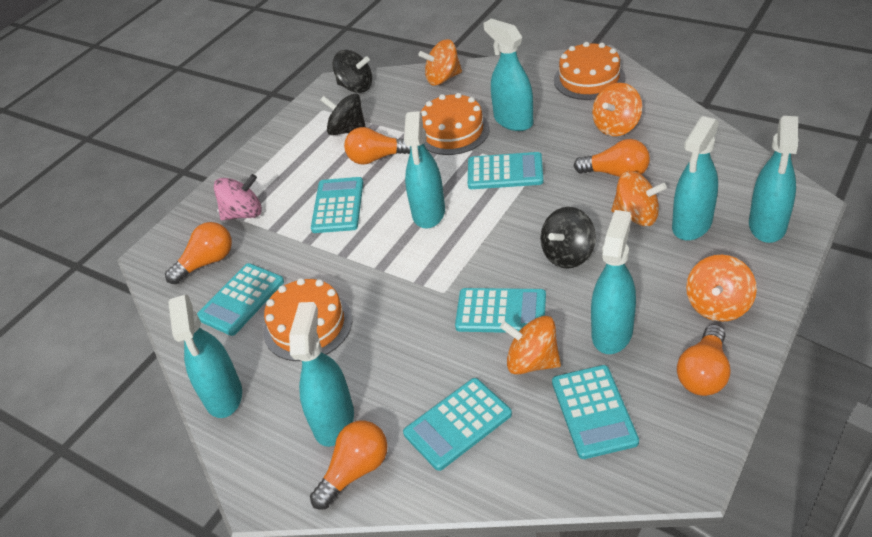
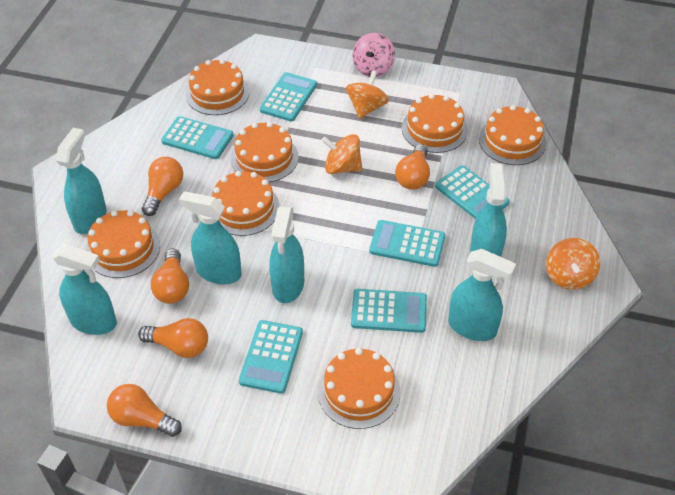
black spinning top: 3 -> 0
orange cake: 3 -> 7
orange spinning top: 5 -> 3
turquoise spray bottle: 7 -> 6

